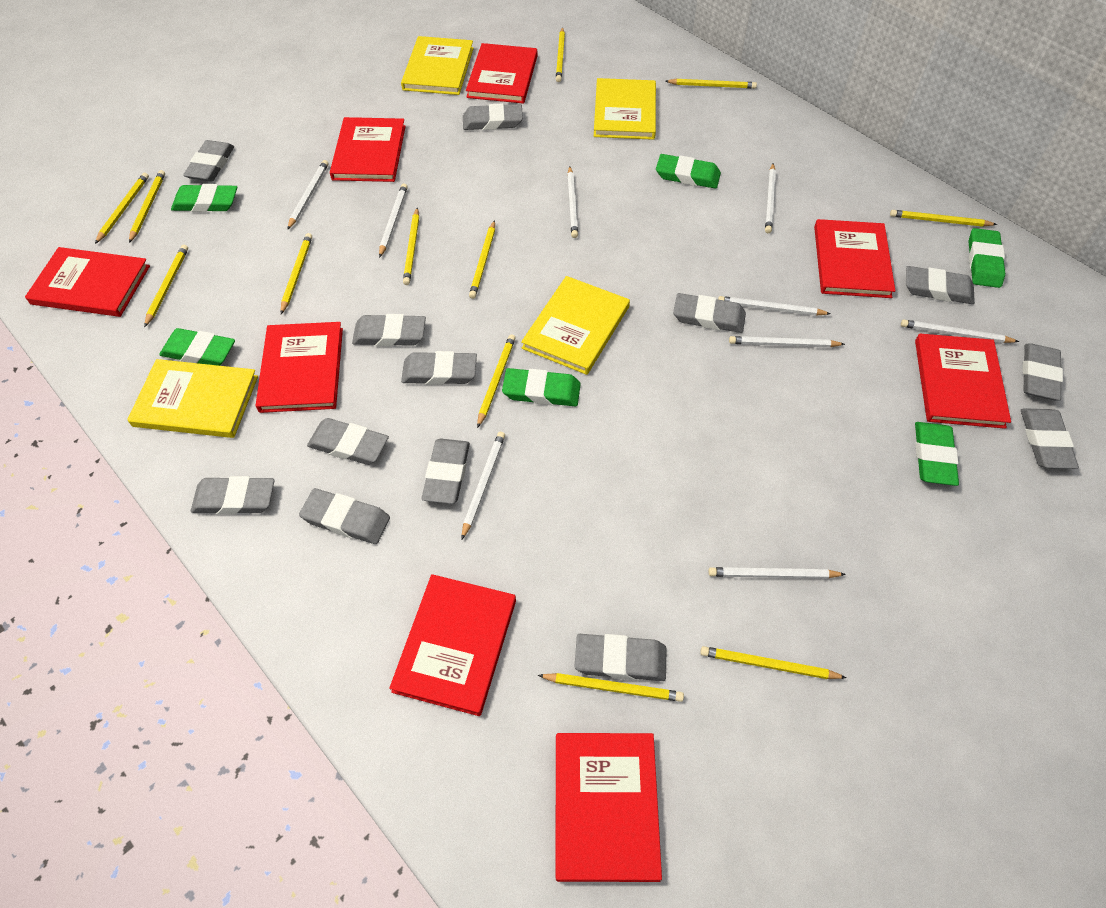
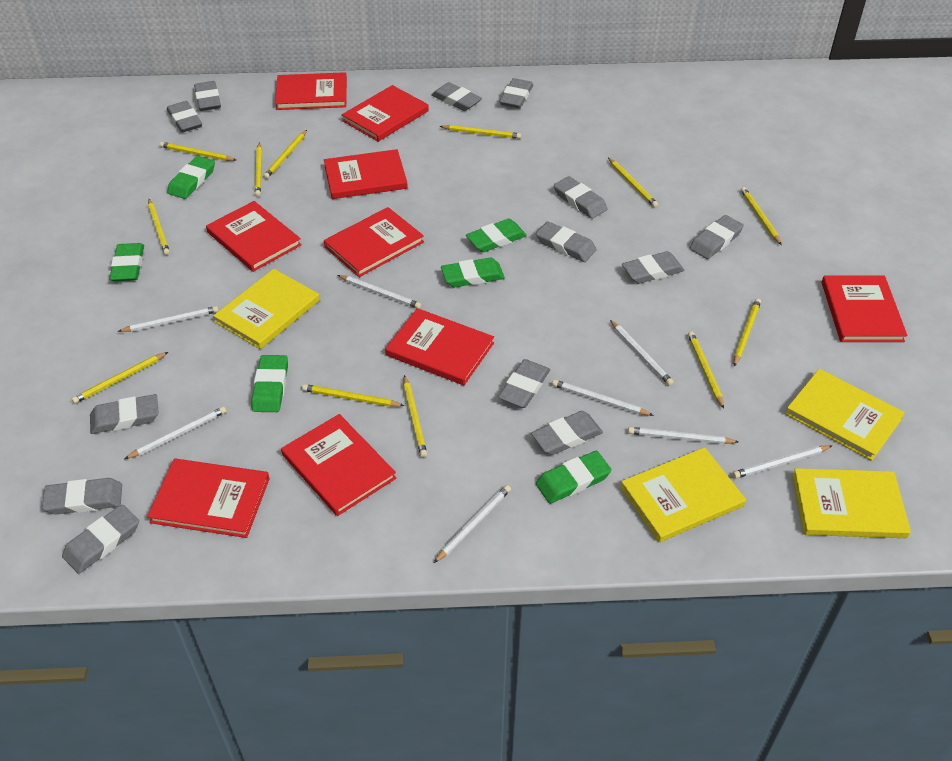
red book: 8 -> 9
white pencil: 9 -> 8

